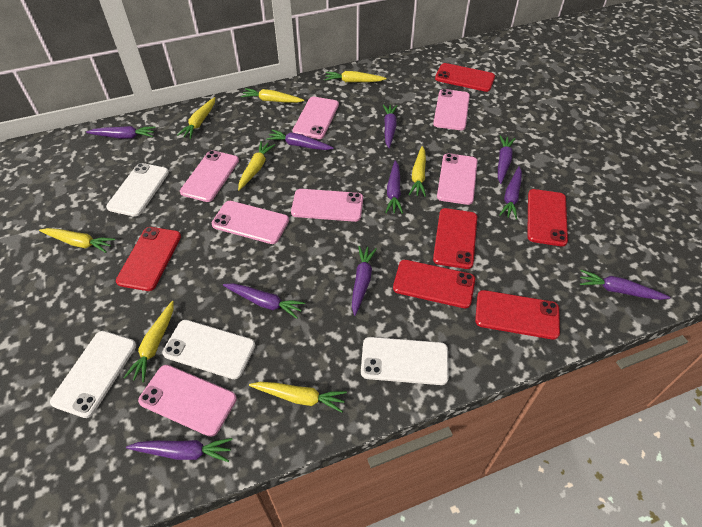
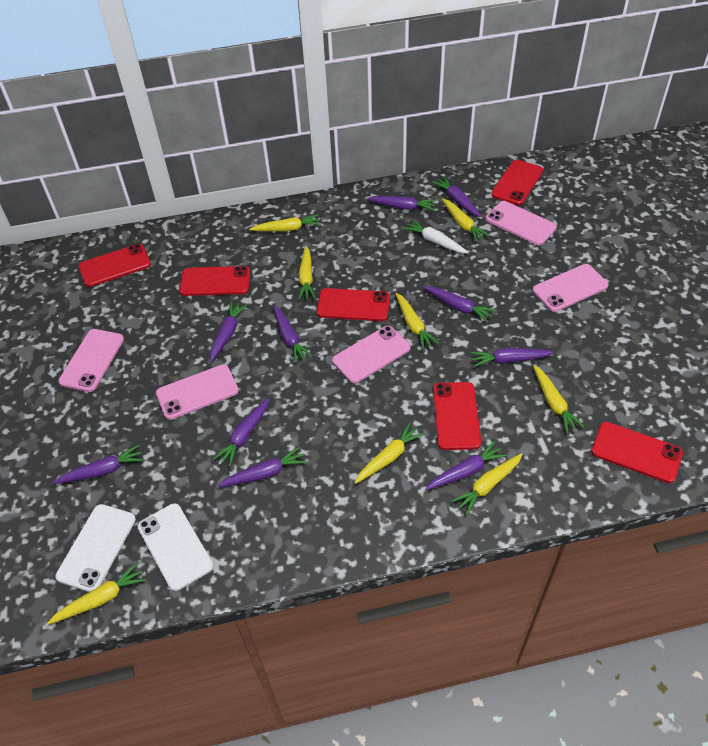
pink phone: 7 -> 5
white carrot: 0 -> 1
white phone: 4 -> 2

